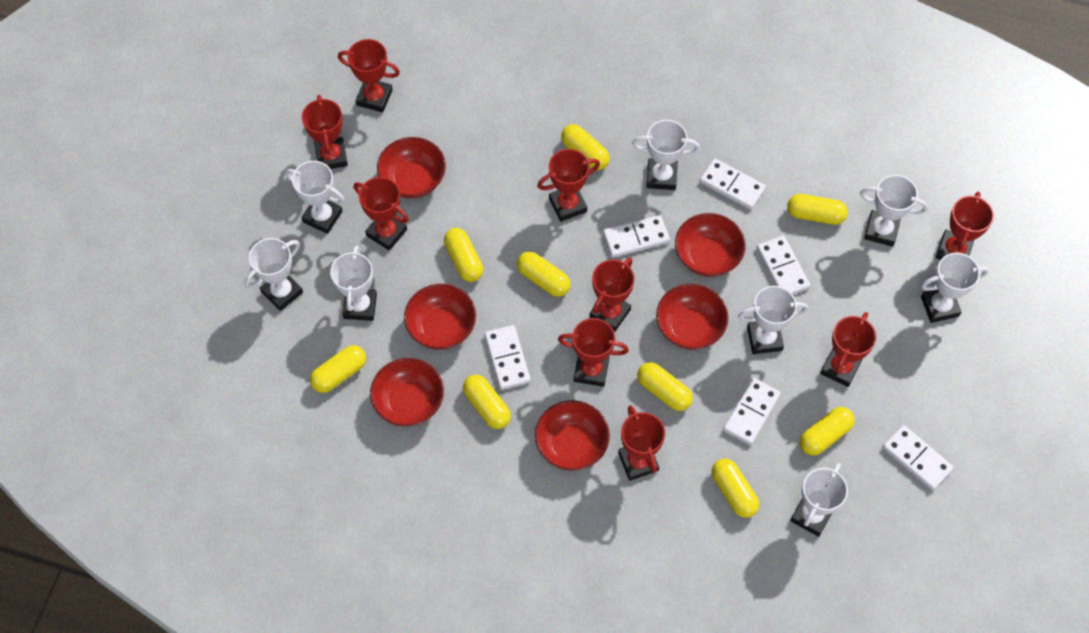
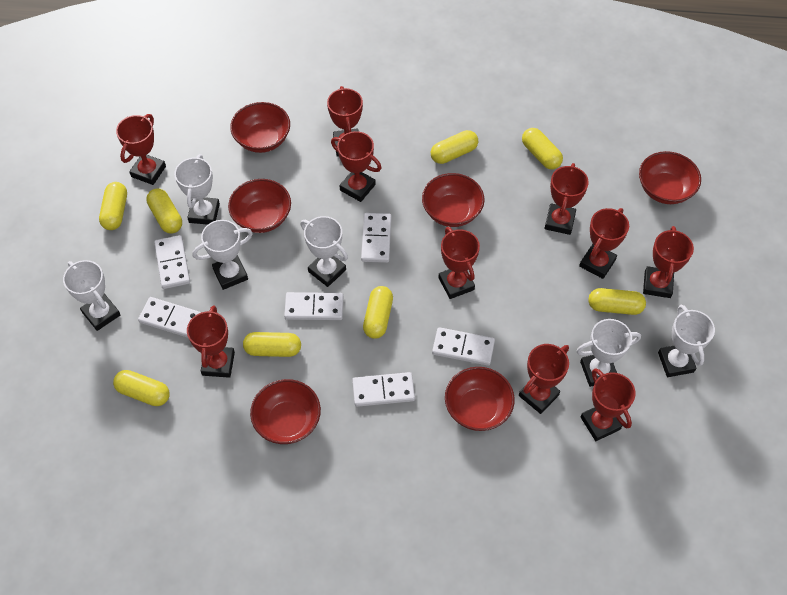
red trophy: 9 -> 10
white trophy: 8 -> 6
yellow capsule: 9 -> 8

